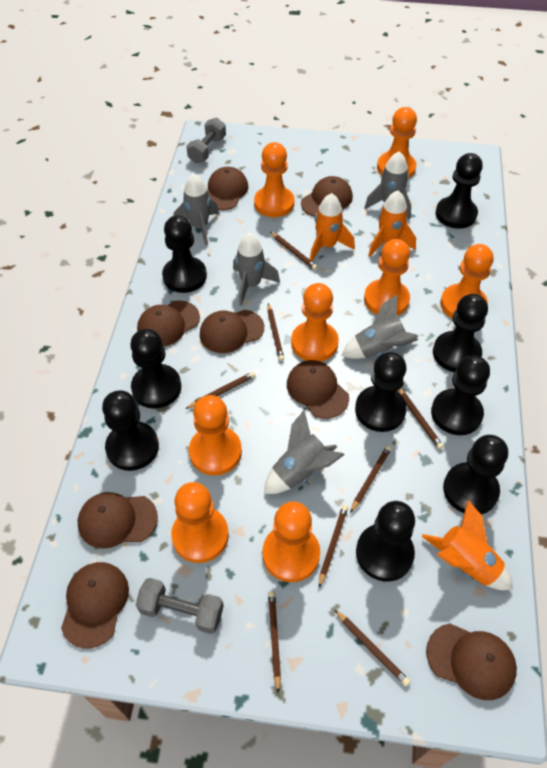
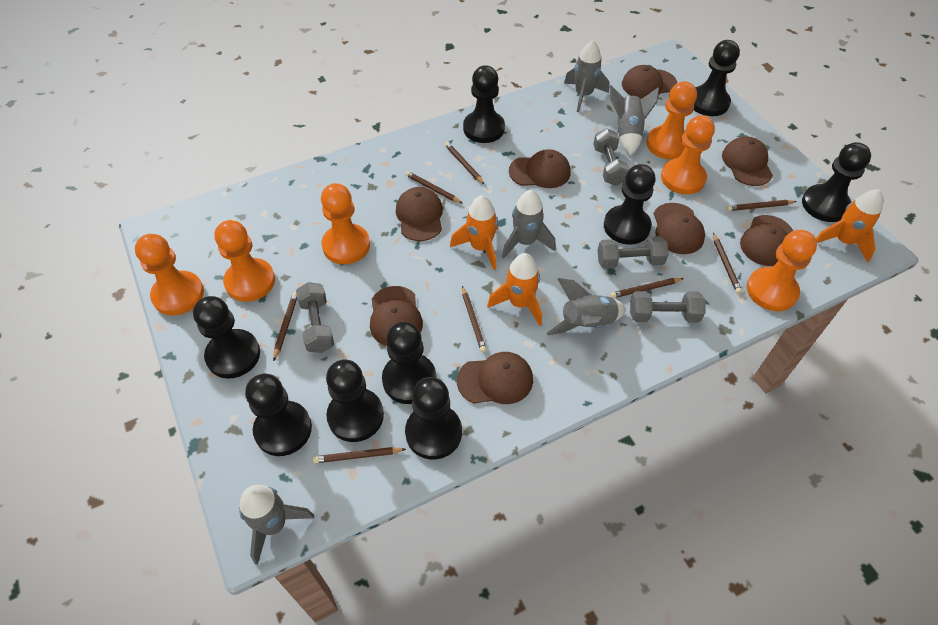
grey dumbbell: 2 -> 4
orange pawn: 8 -> 6

